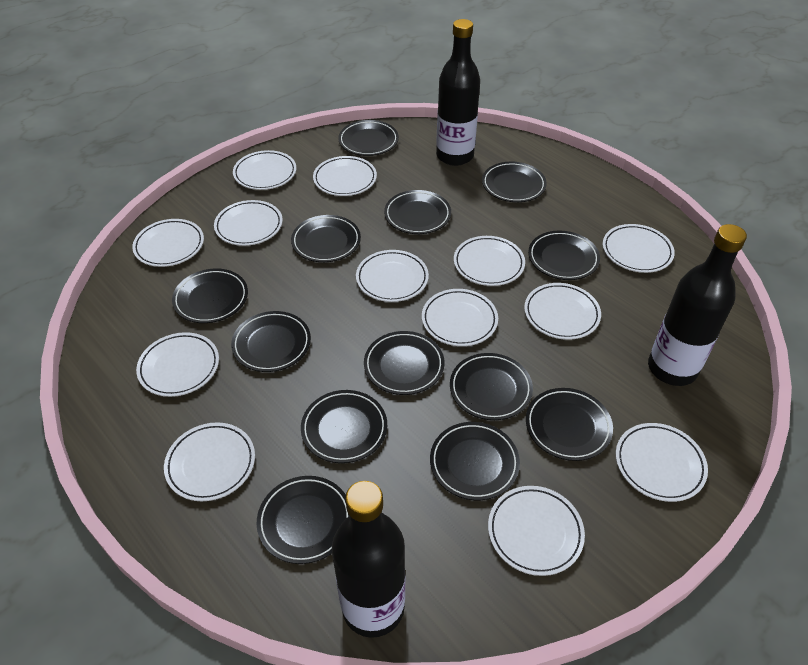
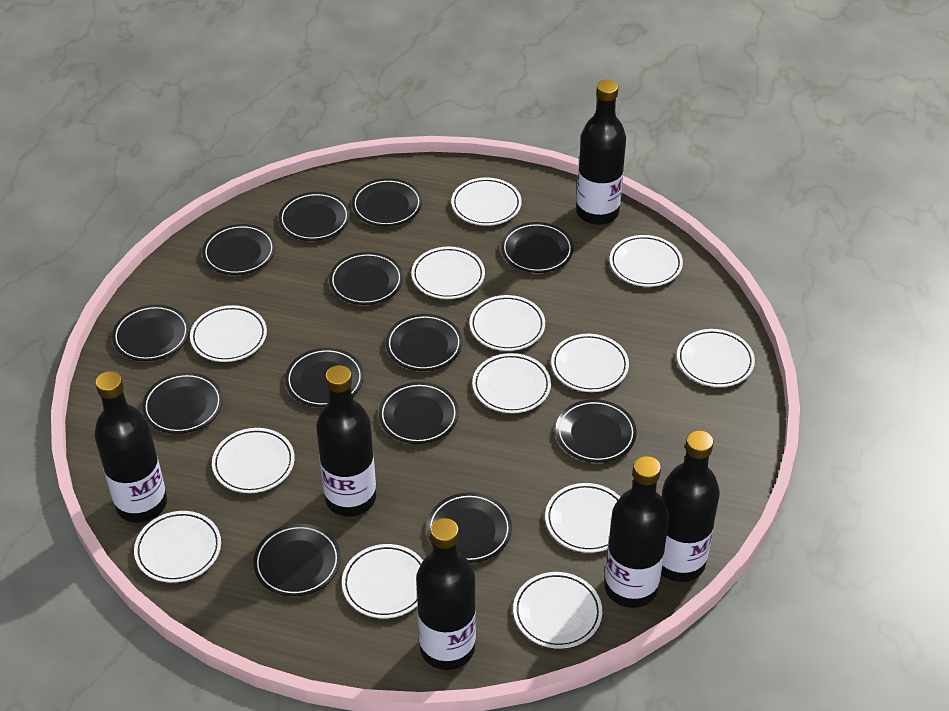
black bottle: 3 -> 6

